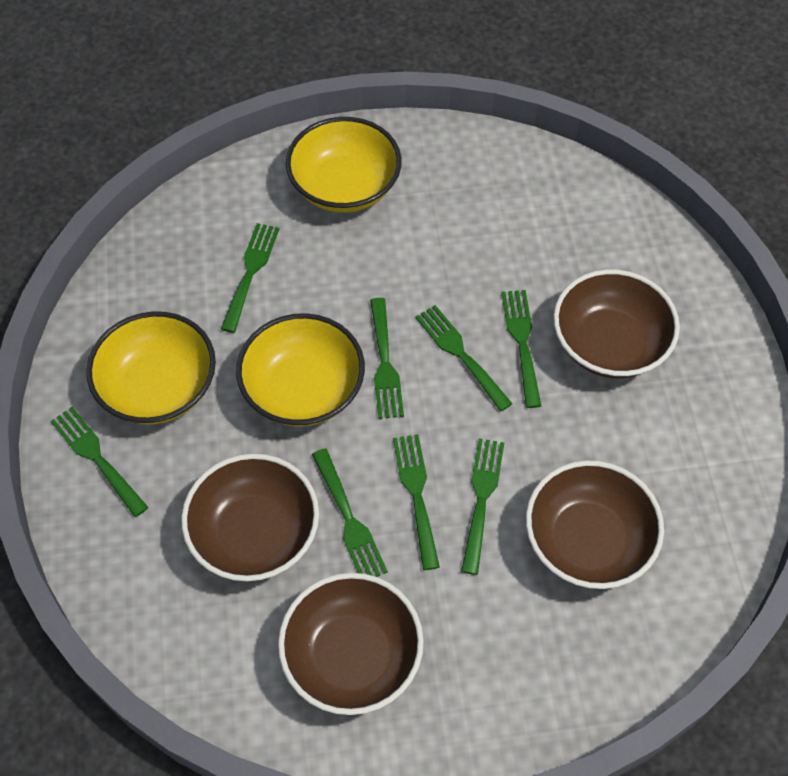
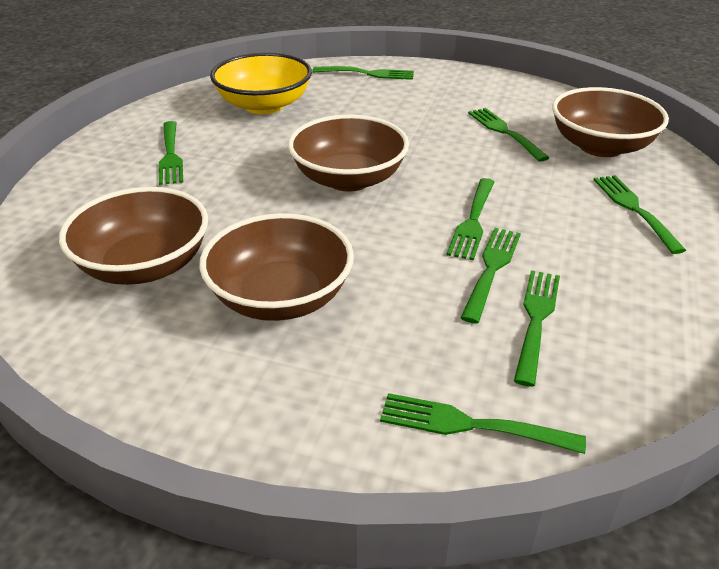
yellow bowl: 3 -> 1

